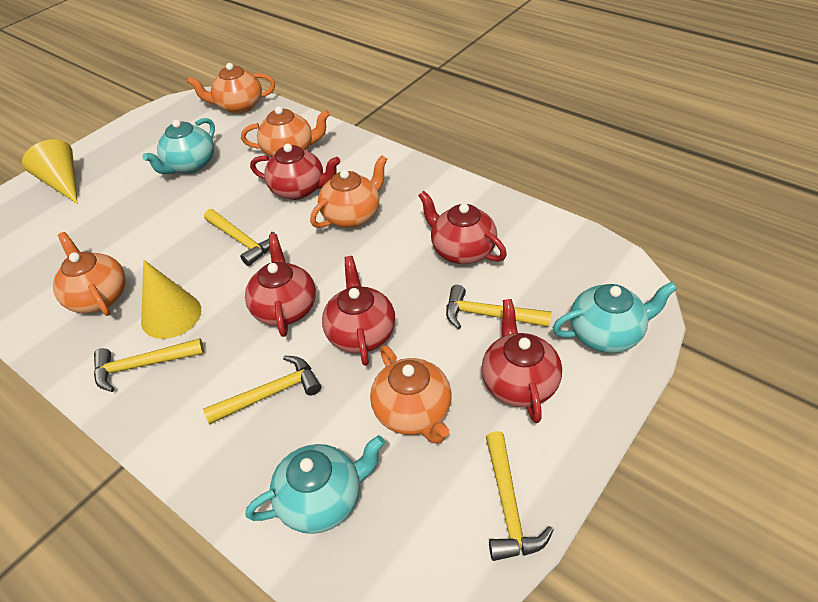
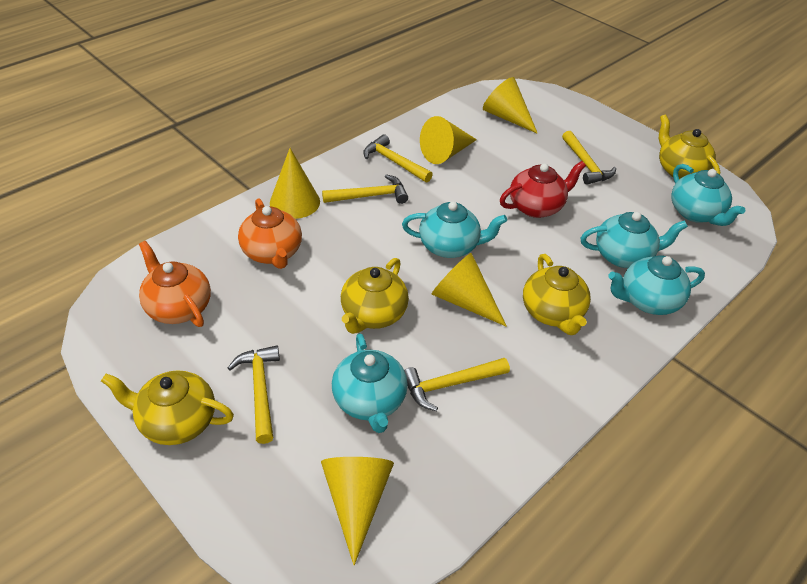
orange teapot: 5 -> 2
red teapot: 5 -> 1
turquoise teapot: 3 -> 5
yellow cone: 2 -> 5
yellow teapot: 0 -> 4

